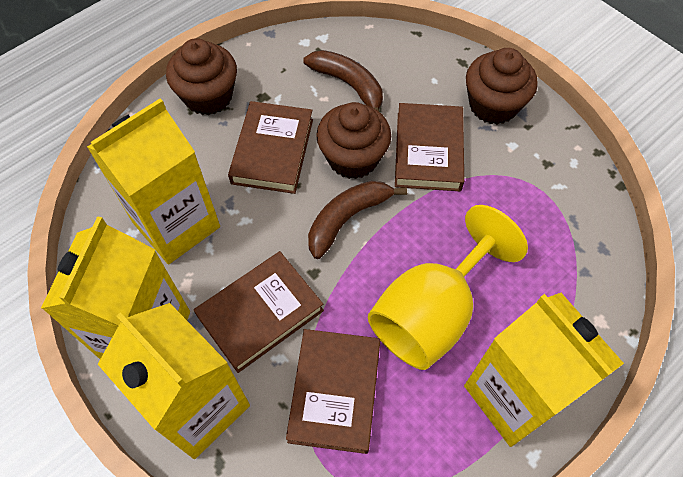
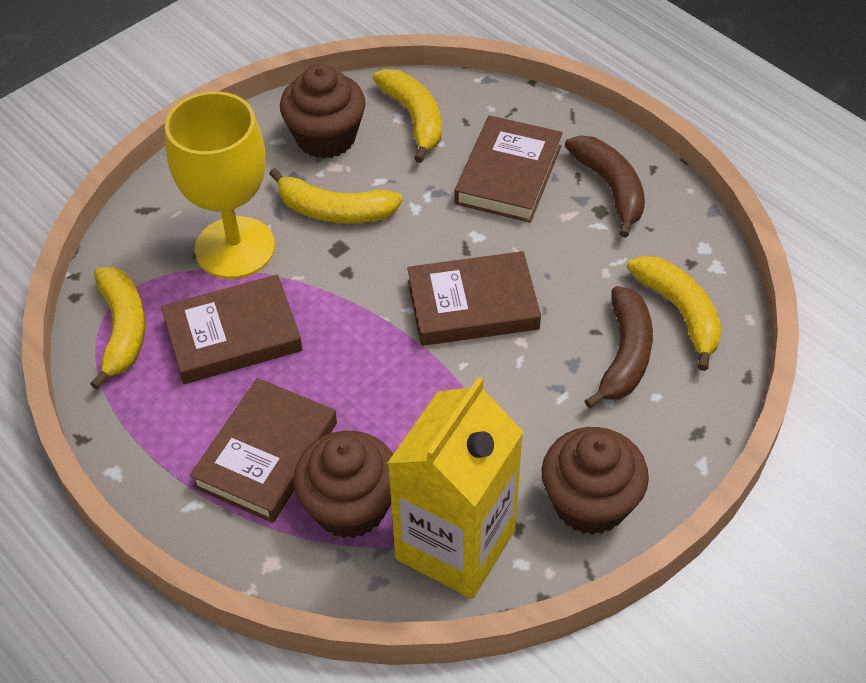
yellow banana: 0 -> 4
yellow carton: 4 -> 1

